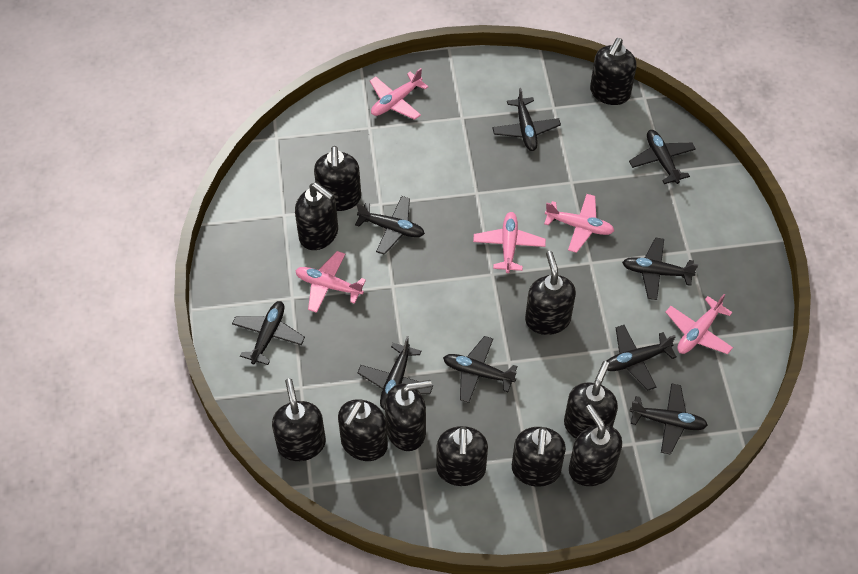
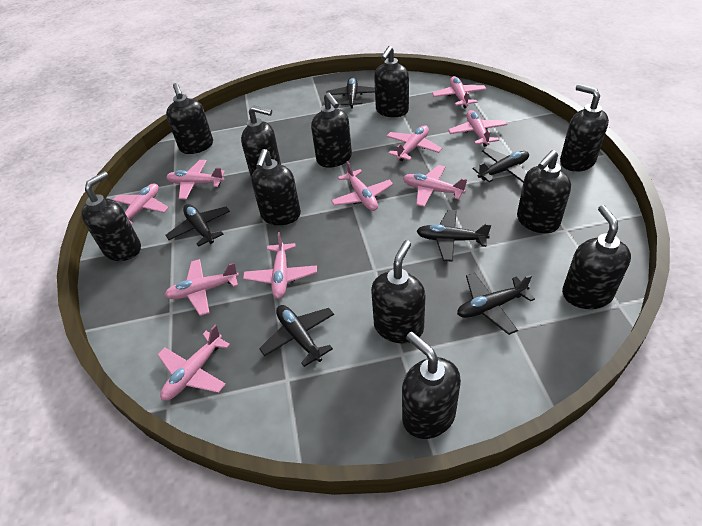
black plane: 9 -> 6
pink plane: 5 -> 10

